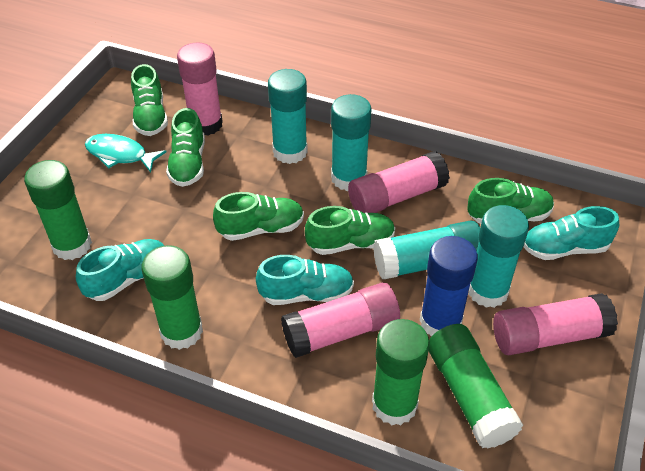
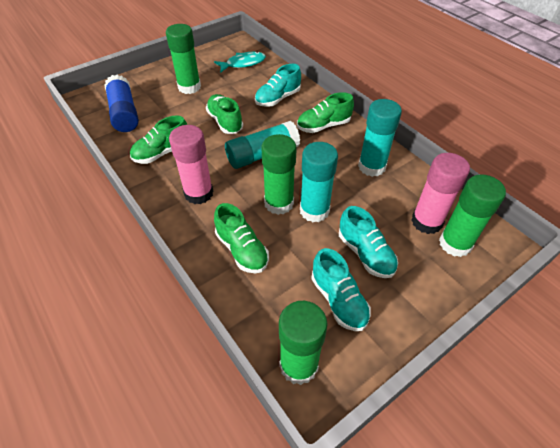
green shoe: 5 -> 4
pink glue stick: 4 -> 2
turquoise glue stick: 4 -> 3

